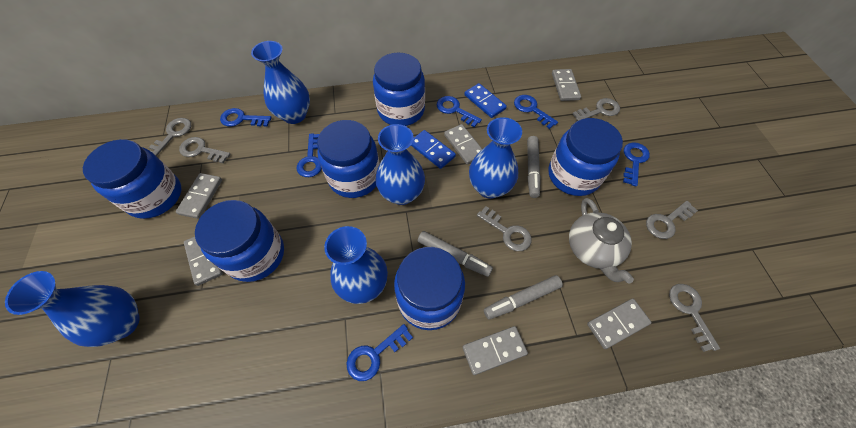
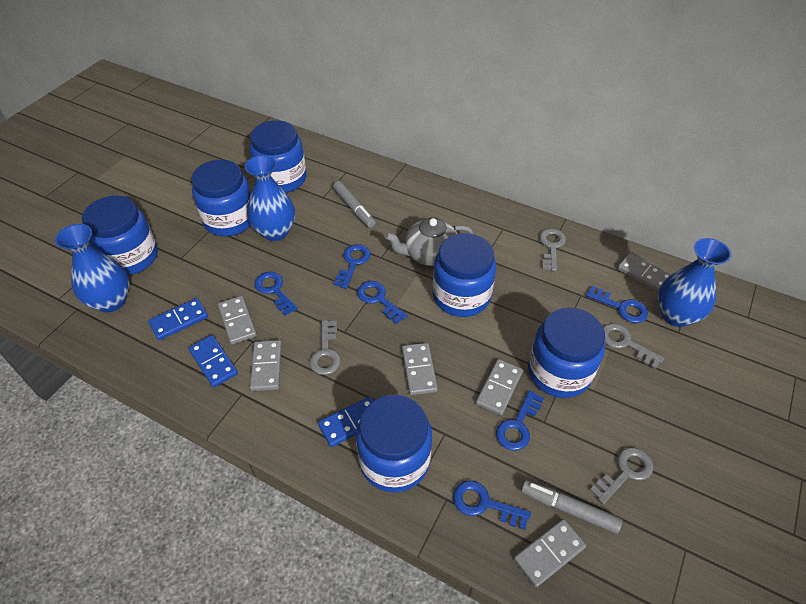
blue domino: 2 -> 3
blue vase: 5 -> 3
grey key: 6 -> 4
grey marker: 3 -> 2

